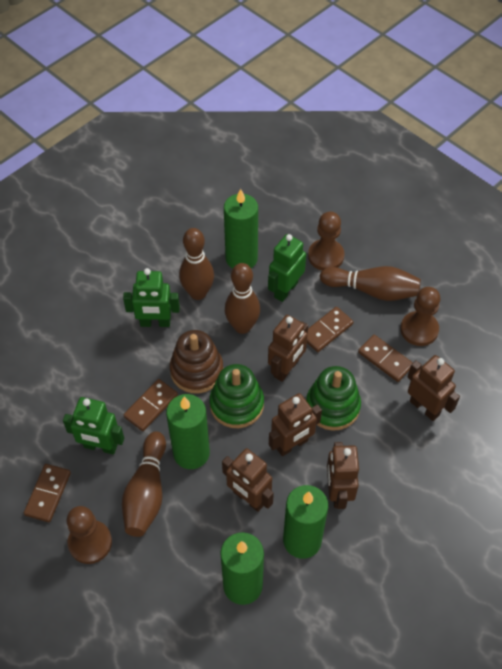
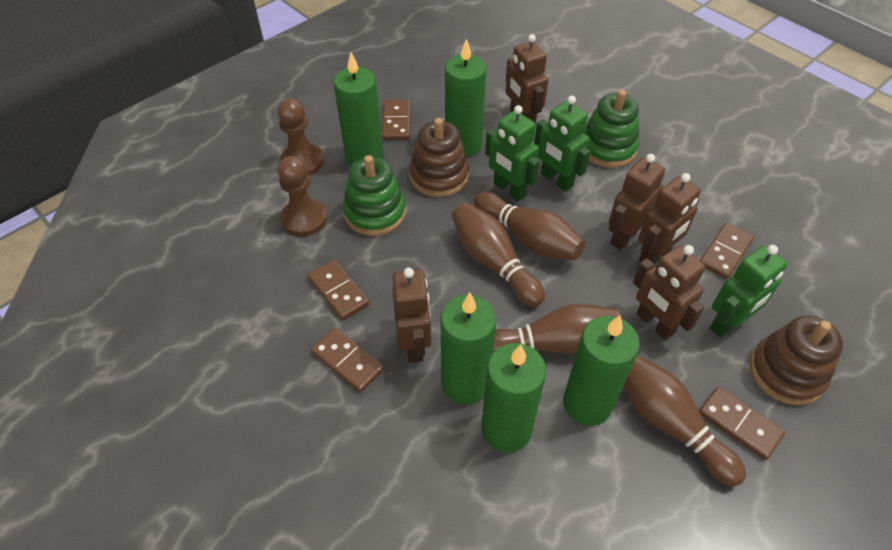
brown domino: 4 -> 5
brown pawn: 3 -> 2
brown stacking toy: 1 -> 2
green candle: 4 -> 5

